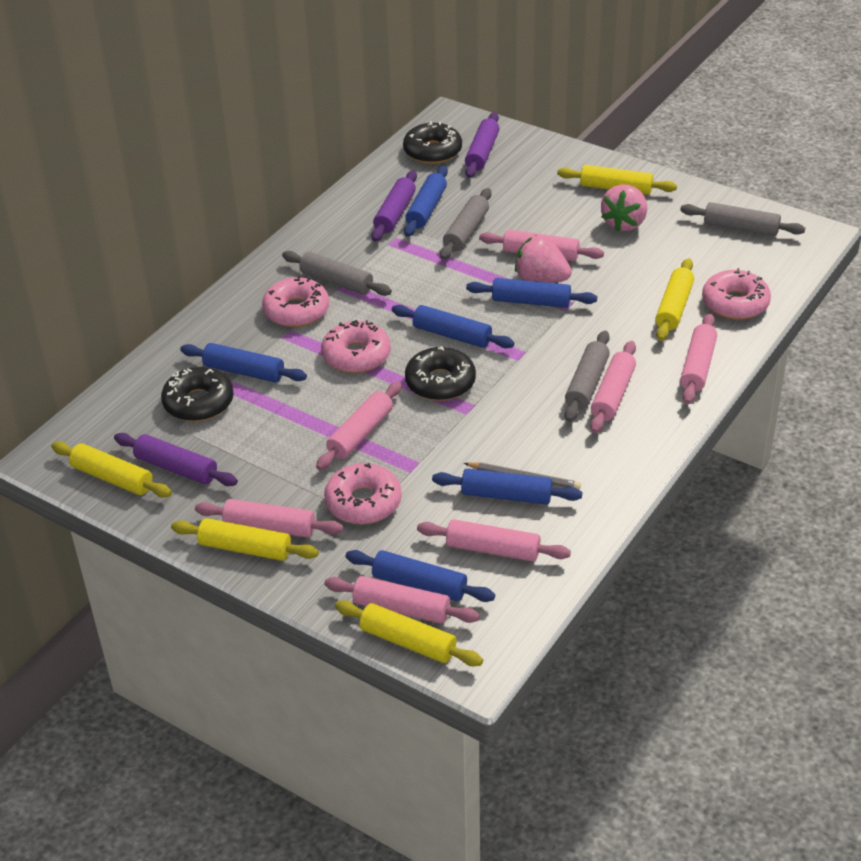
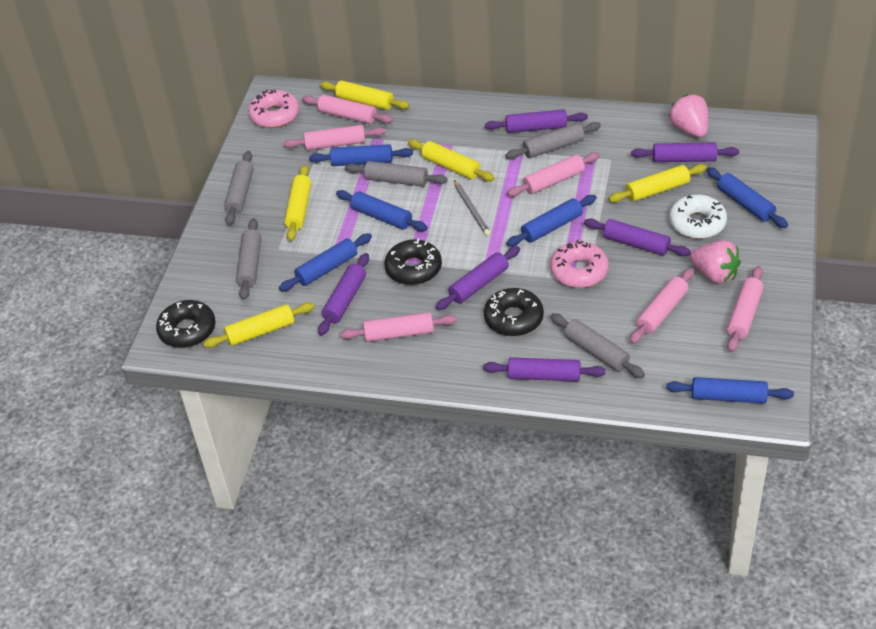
grey rolling pin: 4 -> 5
pink donut: 4 -> 2
pink rolling pin: 7 -> 6
purple rolling pin: 3 -> 6
white donut: 0 -> 1

